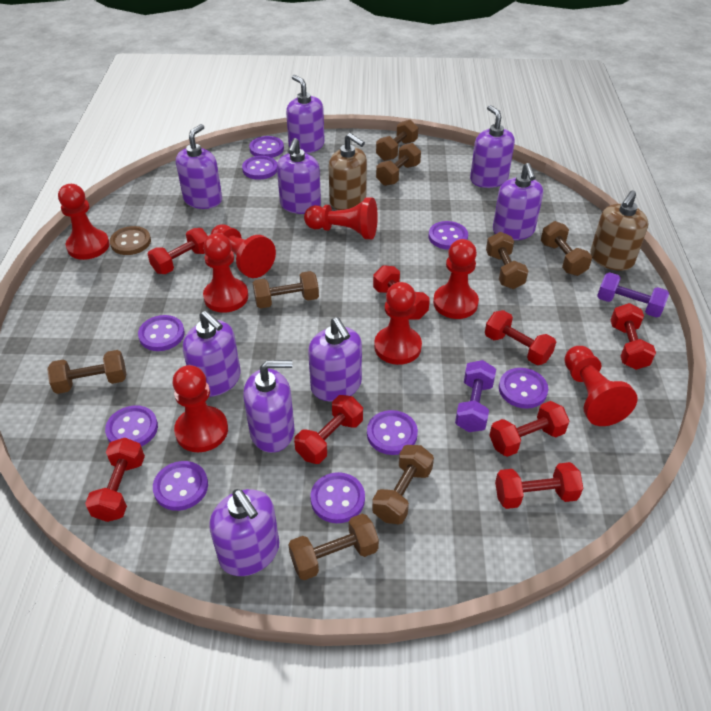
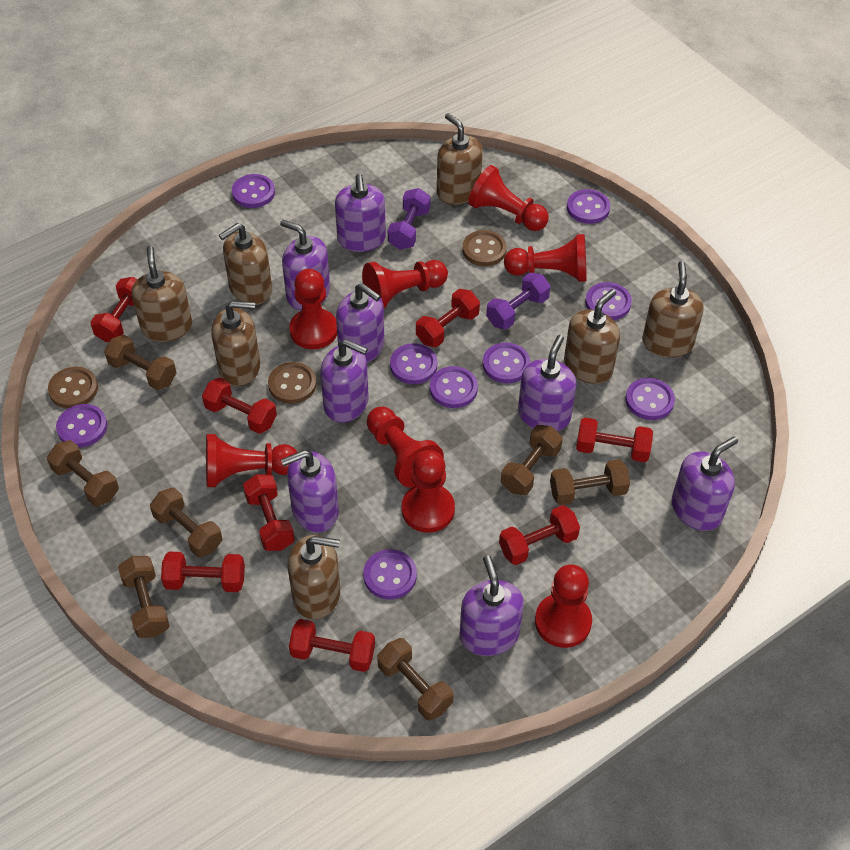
brown button: 1 -> 3
brown dumbbell: 8 -> 7
brown soap dispenser: 2 -> 7
purple soap dispenser: 9 -> 8

